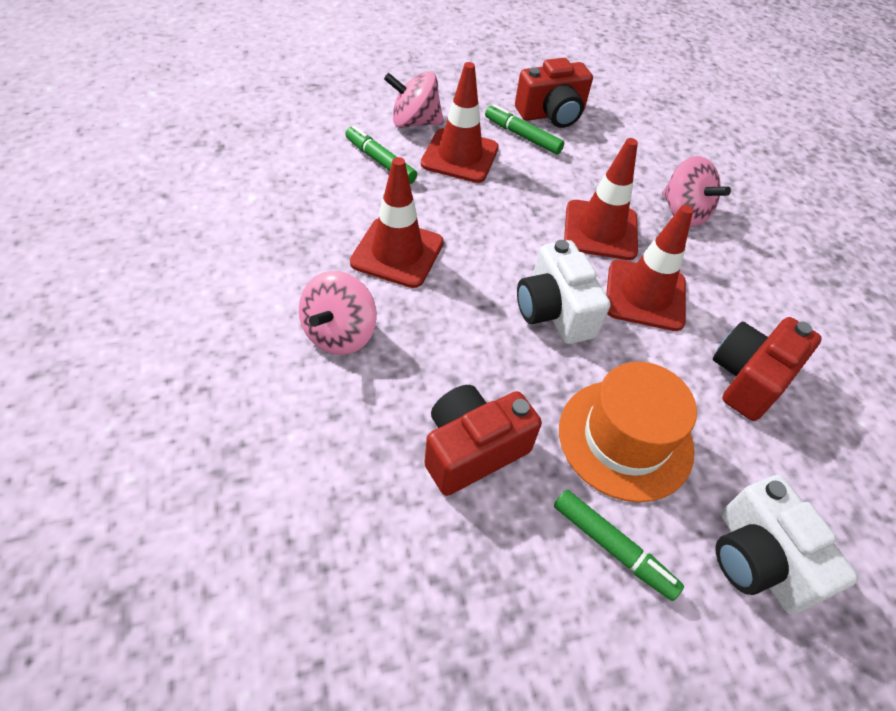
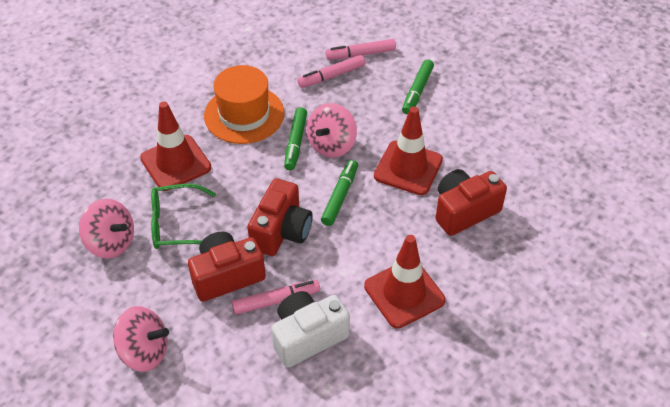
green glasses: 0 -> 1
pink marker: 0 -> 3
red traffic cone: 4 -> 3
white camera: 2 -> 1

